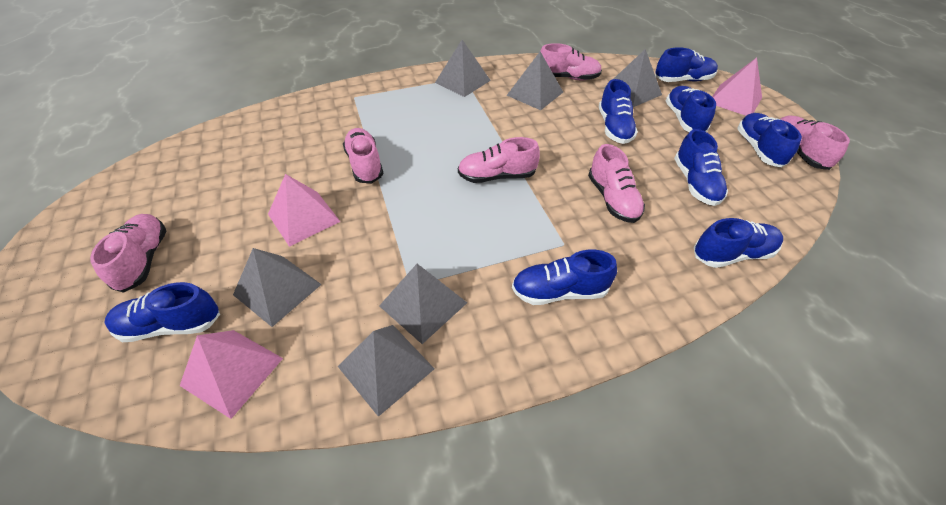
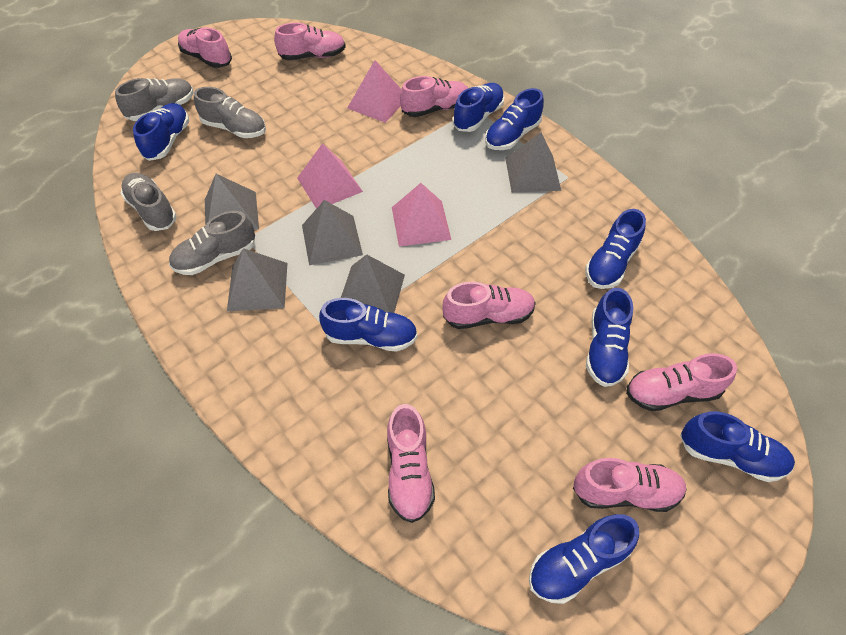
grey pyramid: 6 -> 5
grey shoe: 0 -> 4
pink shoe: 6 -> 7

